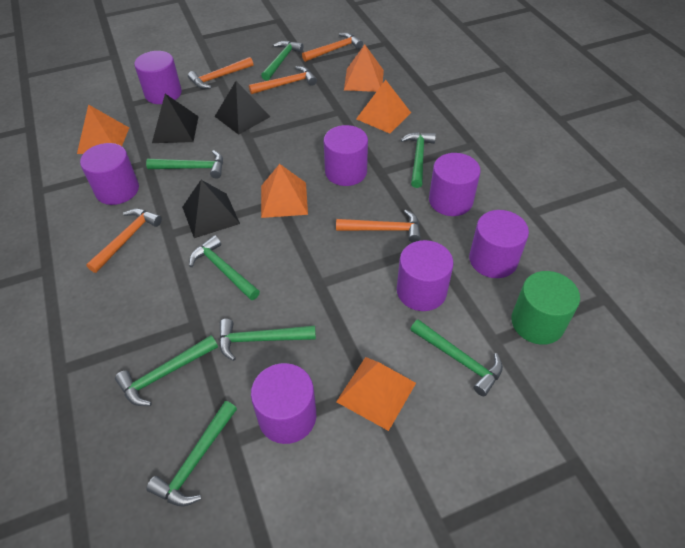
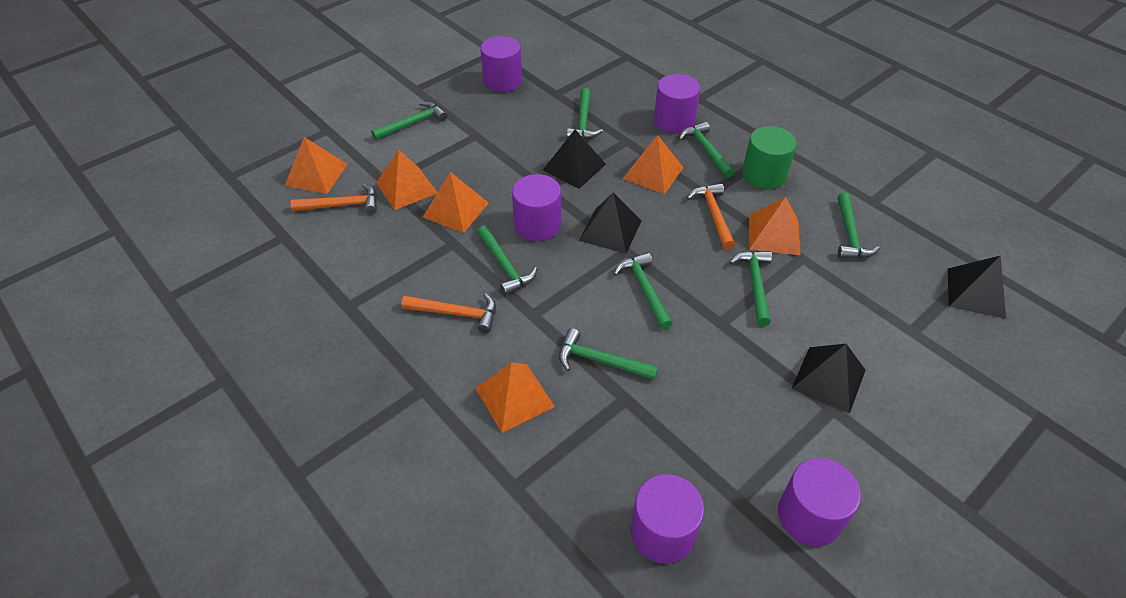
black pyramid: 3 -> 4
orange hammer: 5 -> 3
orange pyramid: 5 -> 6
purple cylinder: 7 -> 5

